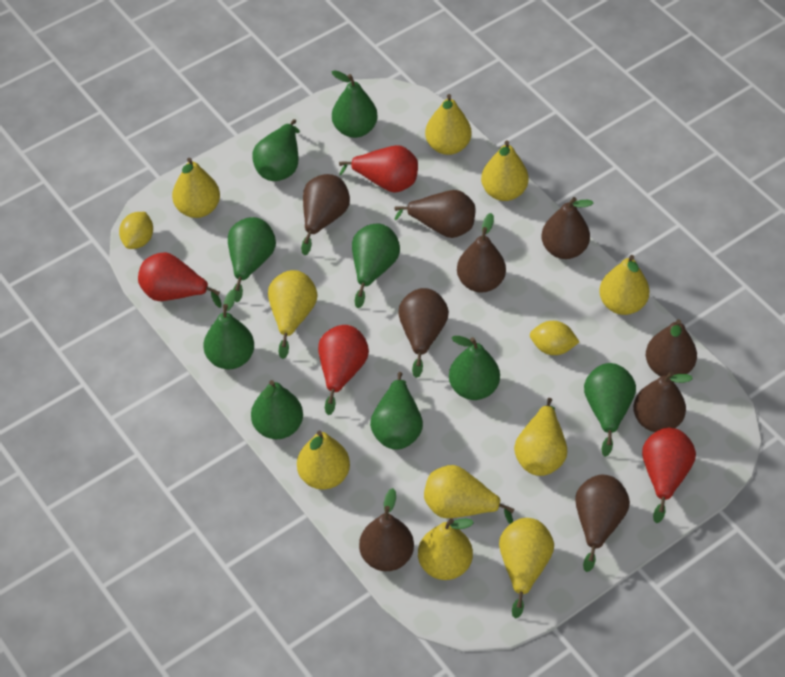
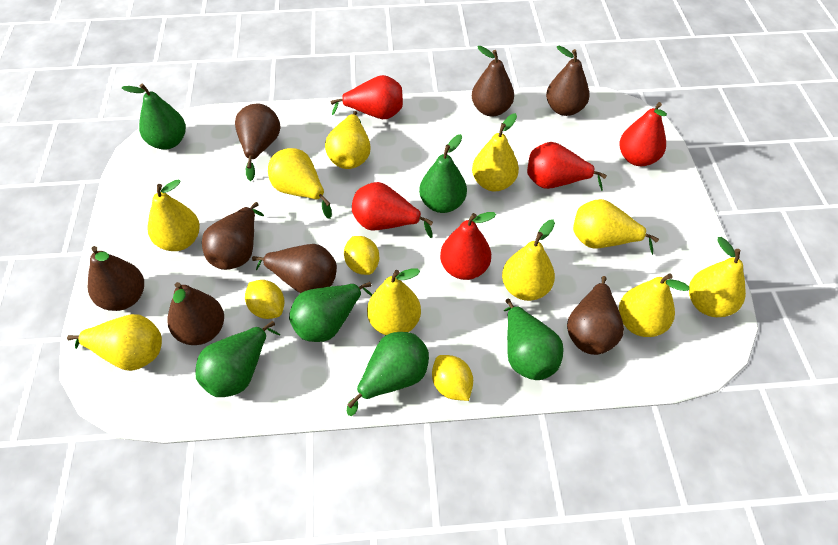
brown pear: 9 -> 8
green pear: 9 -> 6
red pear: 4 -> 5
yellow lemon: 2 -> 3

